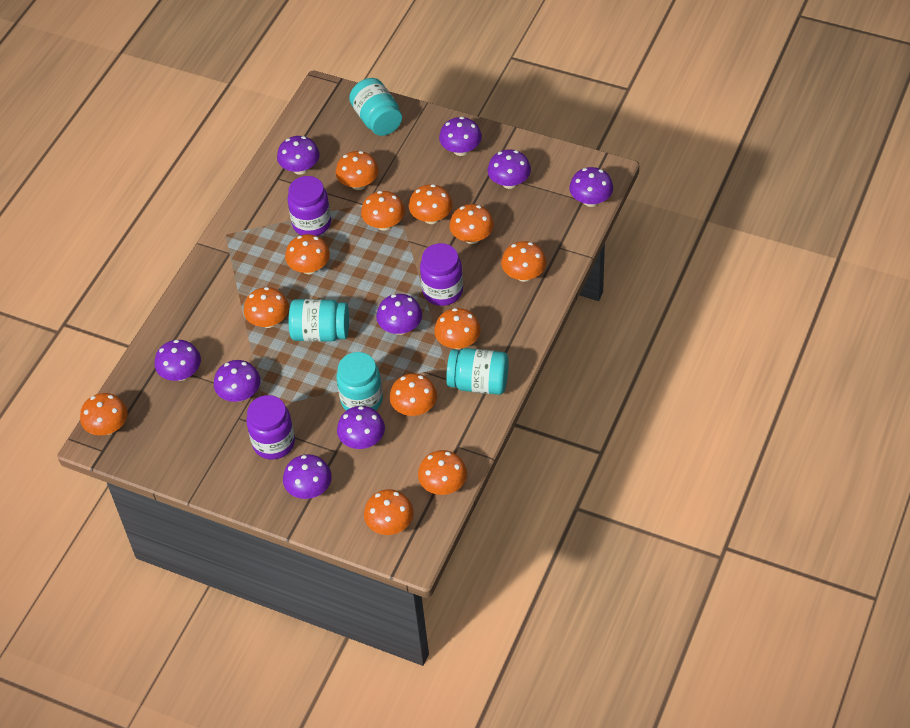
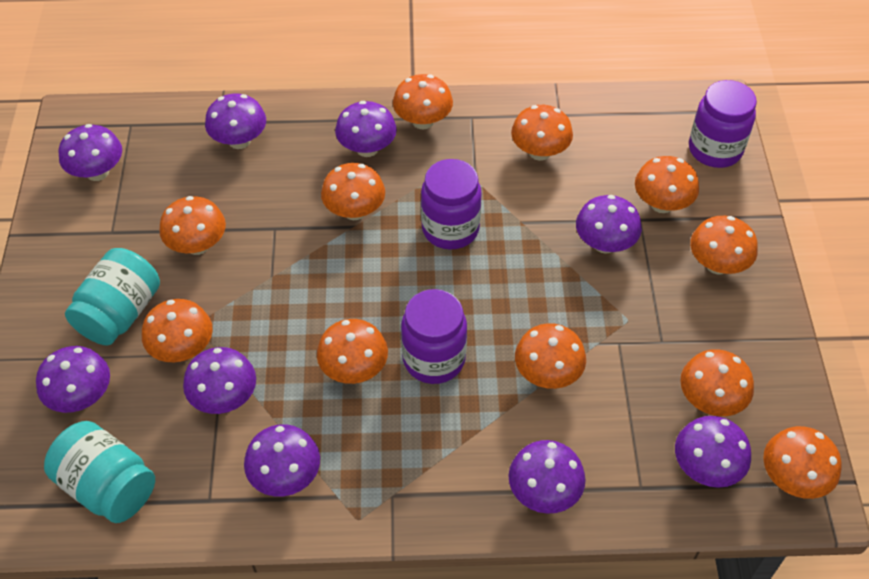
orange mushroom: 12 -> 11
turquoise jar: 4 -> 2

